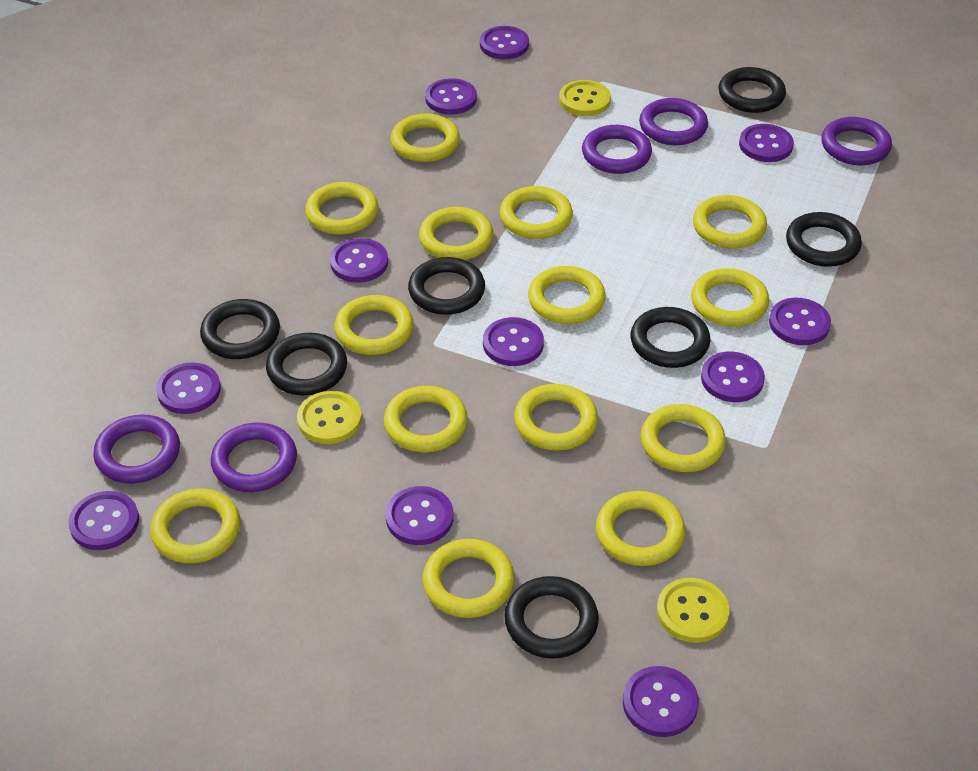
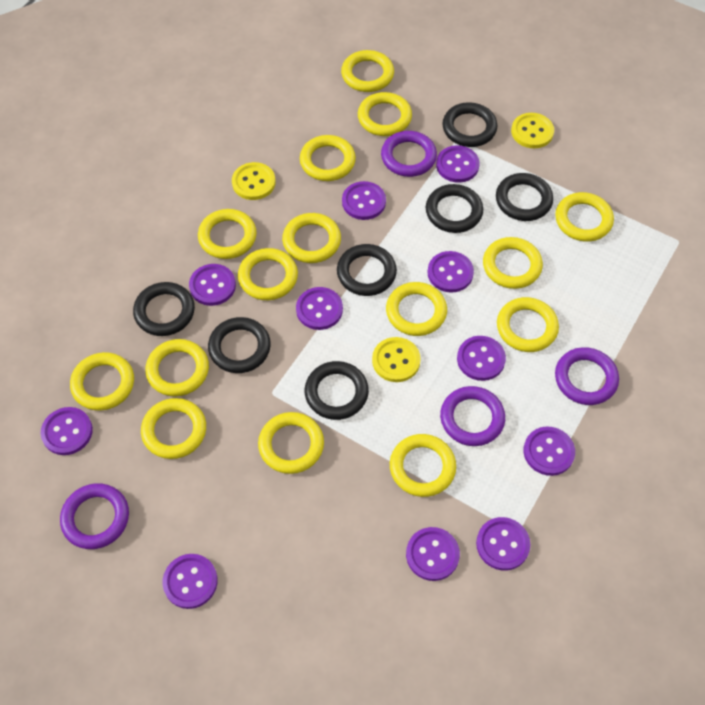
purple ring: 5 -> 4
yellow ring: 14 -> 15

